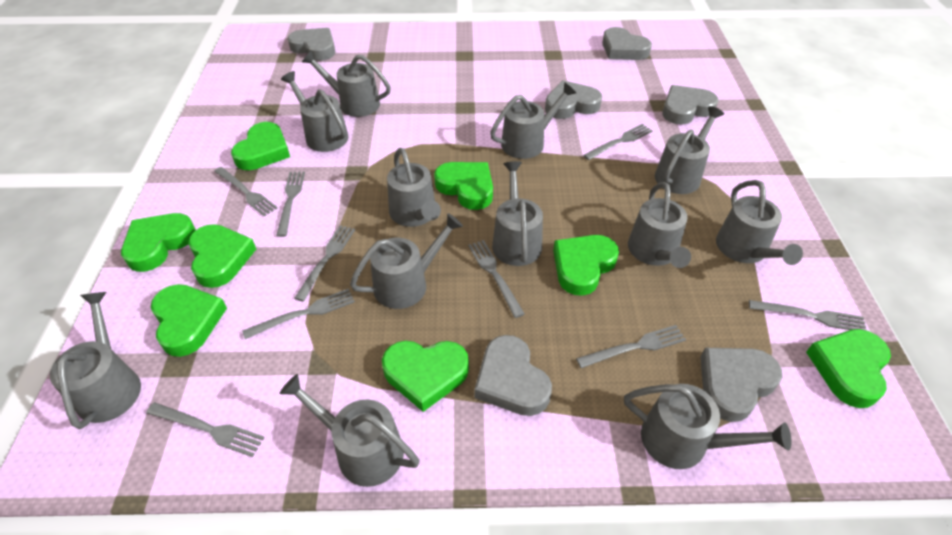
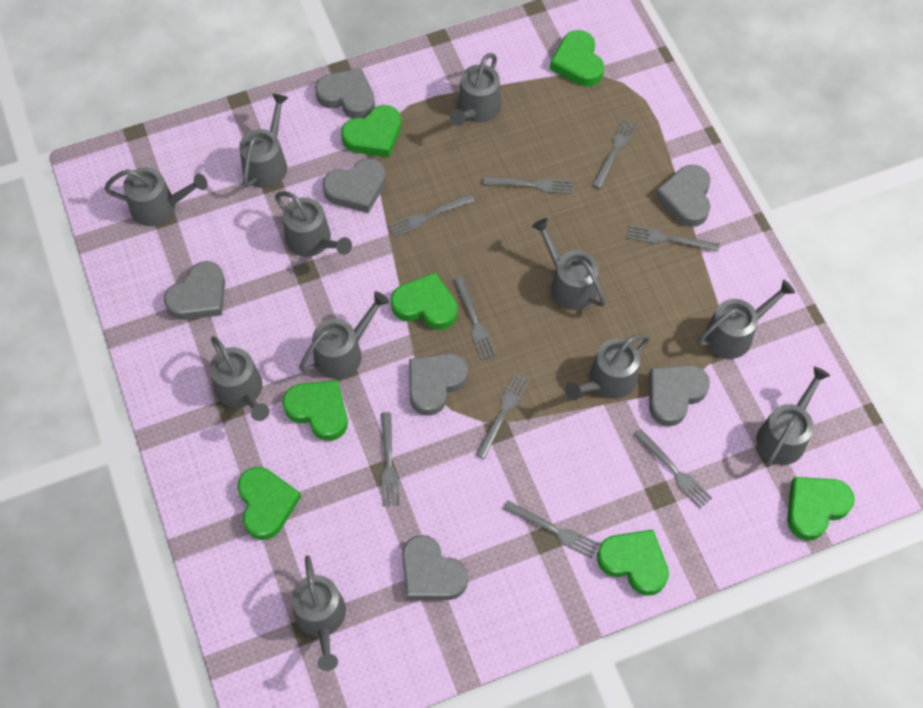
green heart: 8 -> 7
grey heart: 6 -> 7
grey watering can: 12 -> 11

